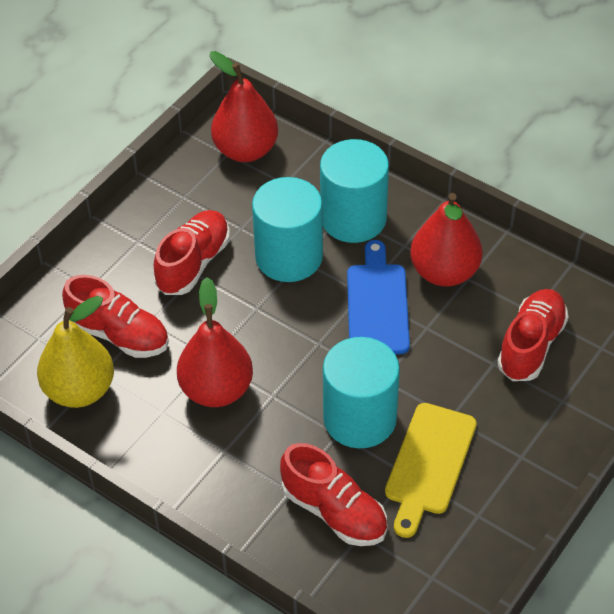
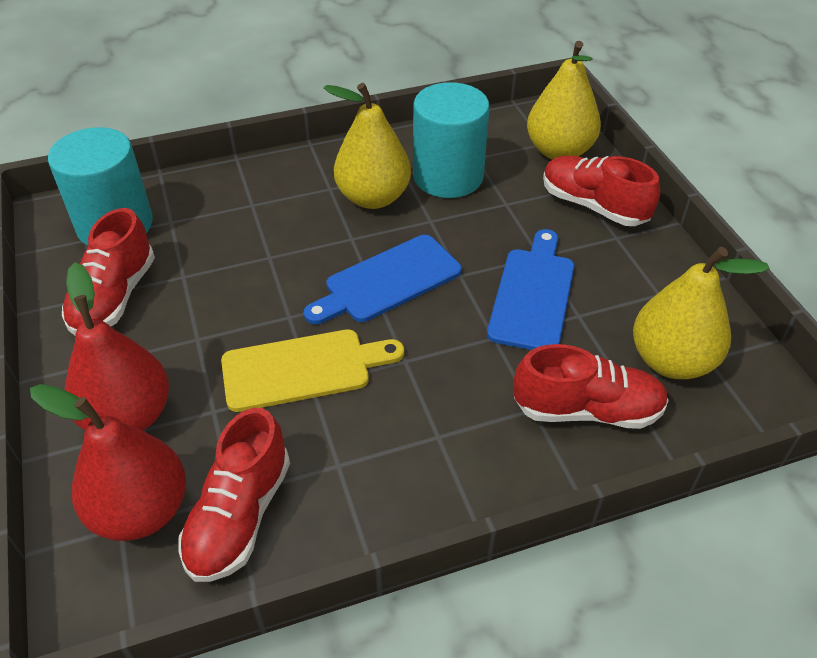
blue cutting board: 1 -> 2
red pear: 3 -> 2
turquoise cylinder: 3 -> 2
yellow pear: 1 -> 3

